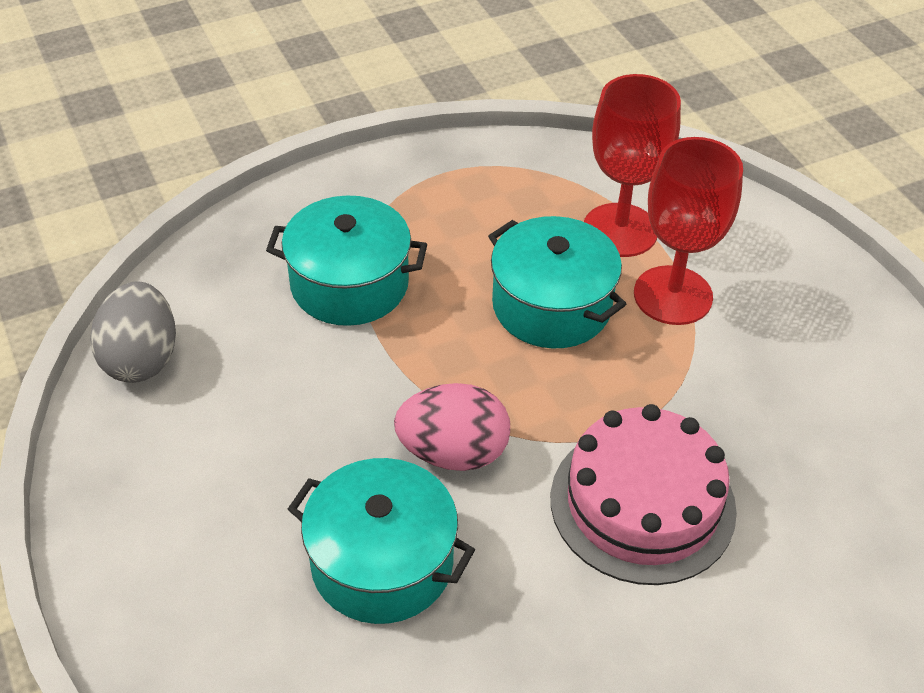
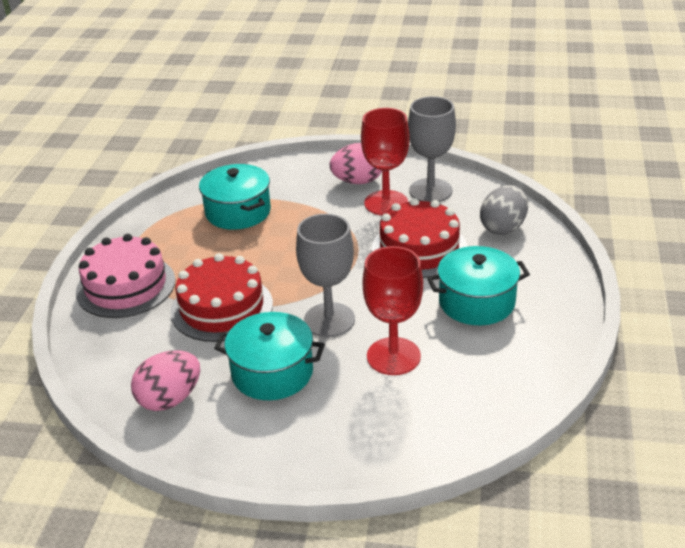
grey goblet: 0 -> 2
pink egg: 1 -> 2
red cake: 0 -> 2

